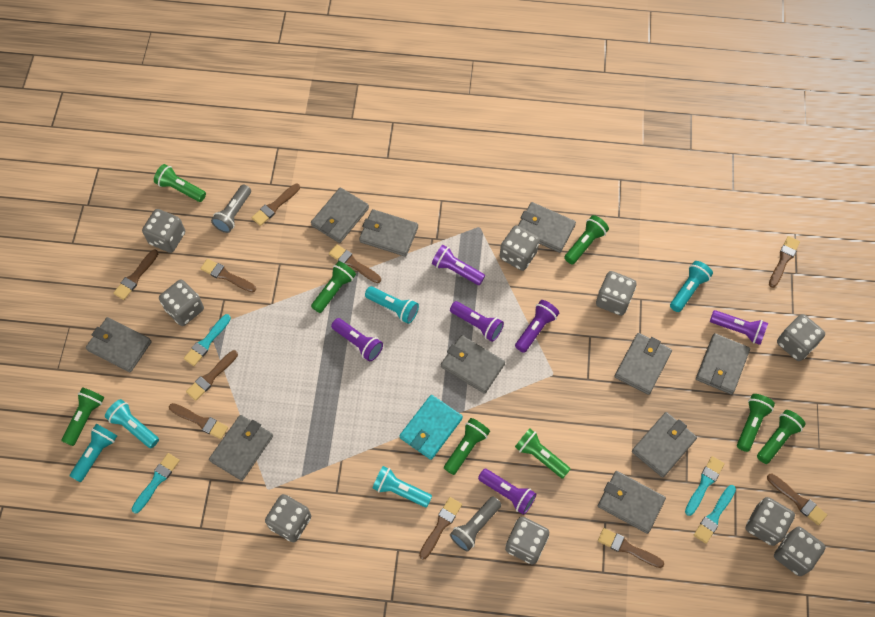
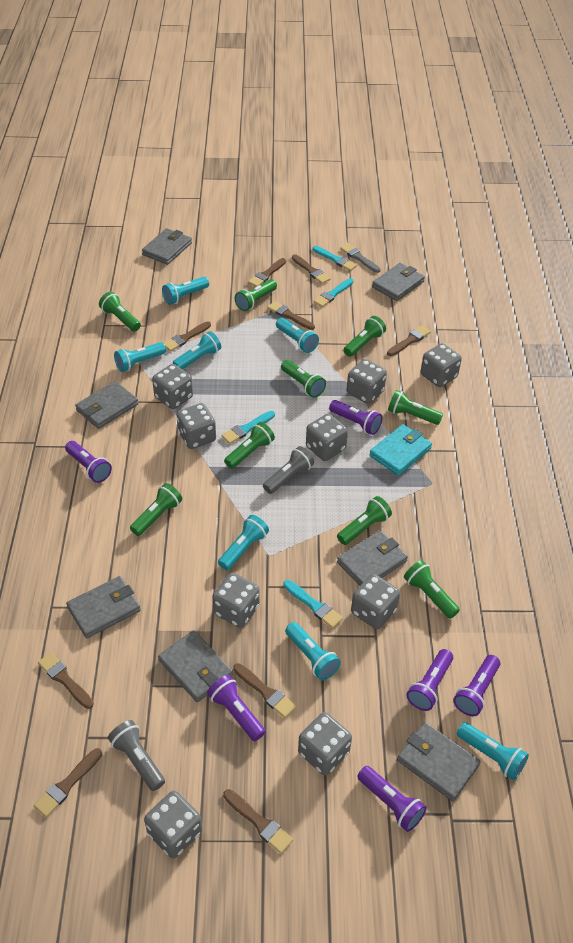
brown brush: 10 -> 9
green flashlight: 8 -> 9
grey brush: 0 -> 1
grey wallet: 10 -> 7
turquoise flashlight: 5 -> 7

